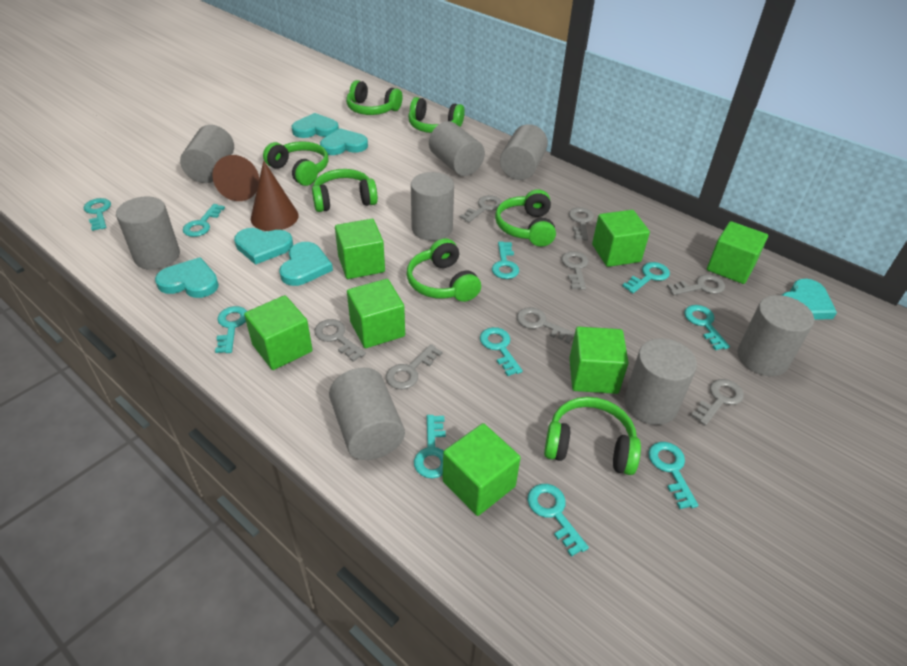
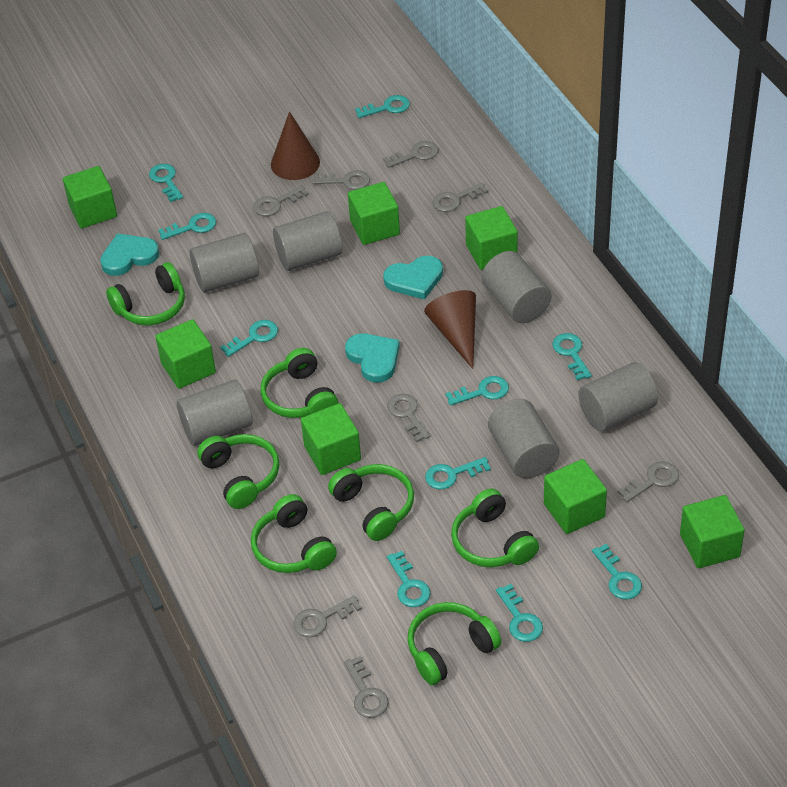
grey cylinder: 8 -> 6
turquoise heart: 6 -> 3

